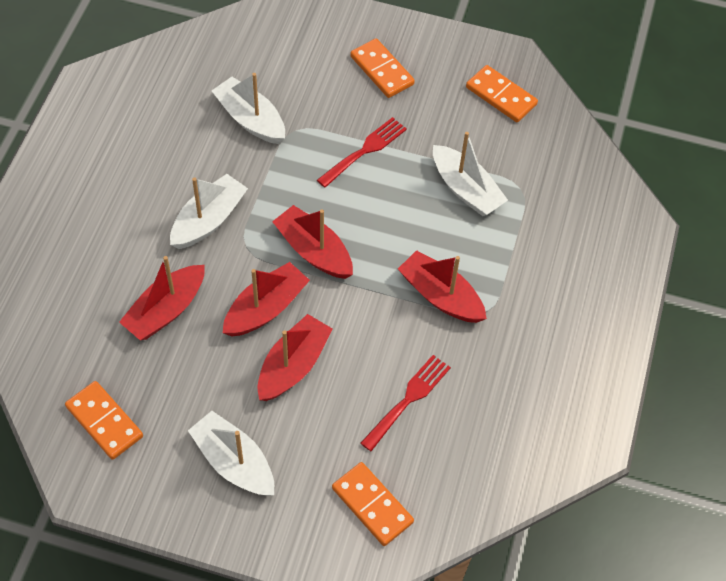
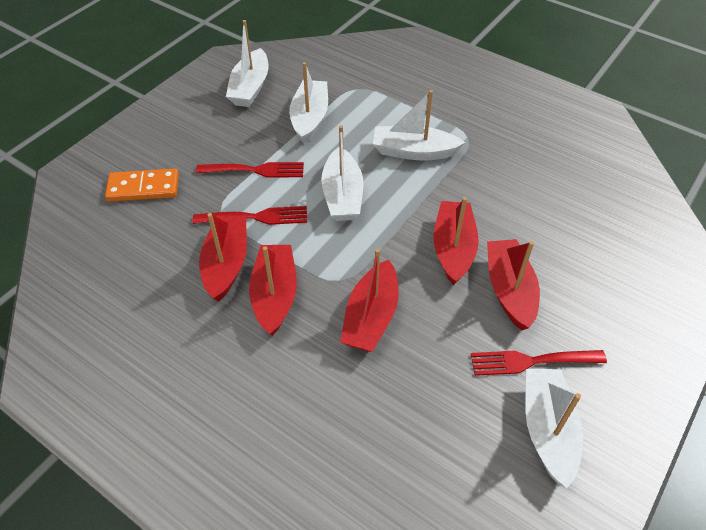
orange domino: 4 -> 1
red fork: 2 -> 3
white boat: 4 -> 5

